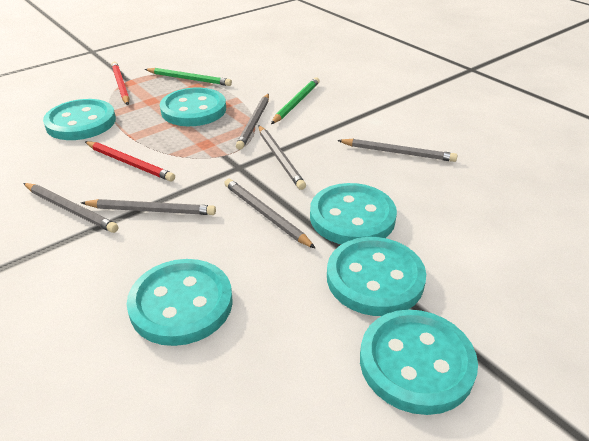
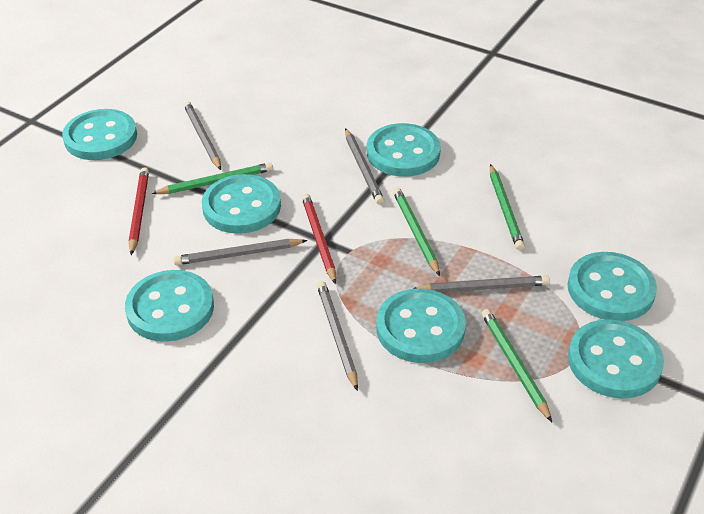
green pencil: 2 -> 4
grey pencil: 6 -> 5
turquoise button: 6 -> 7

